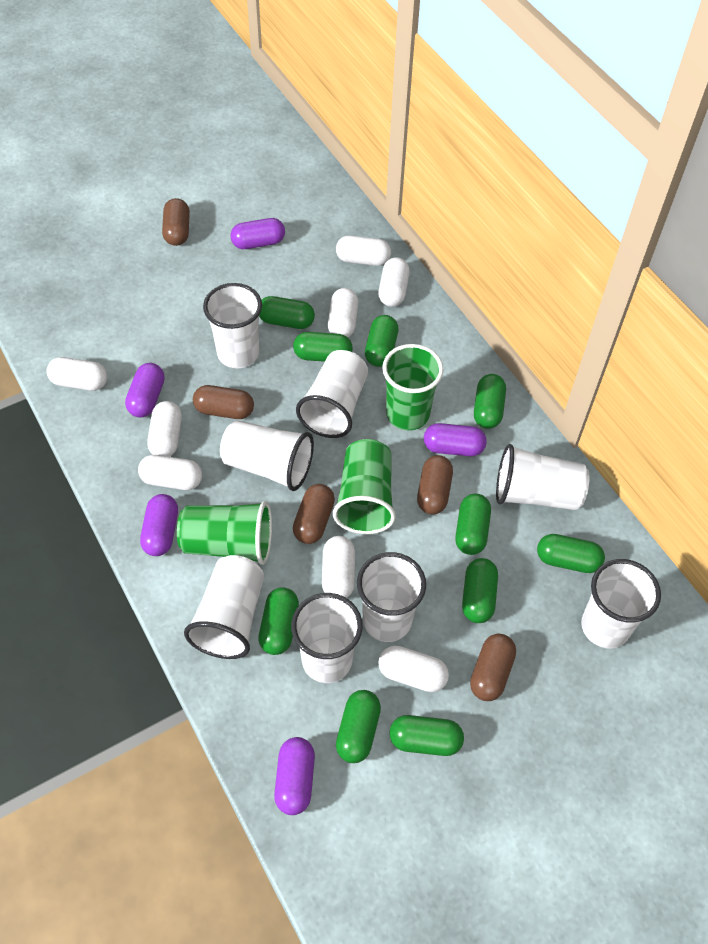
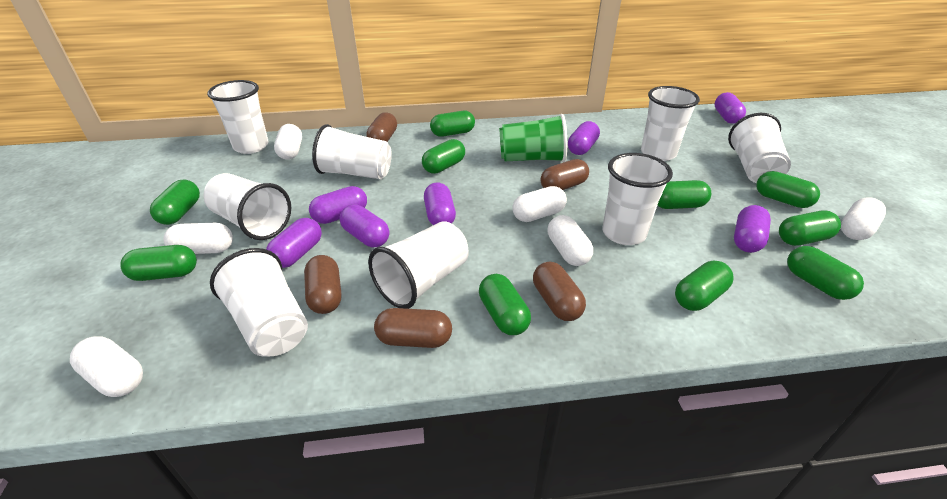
green cup: 3 -> 1
purple capsule: 5 -> 7
white capsule: 8 -> 6

